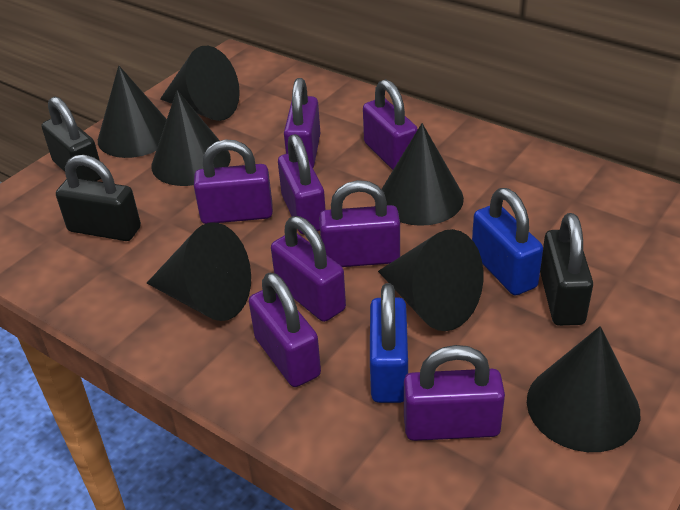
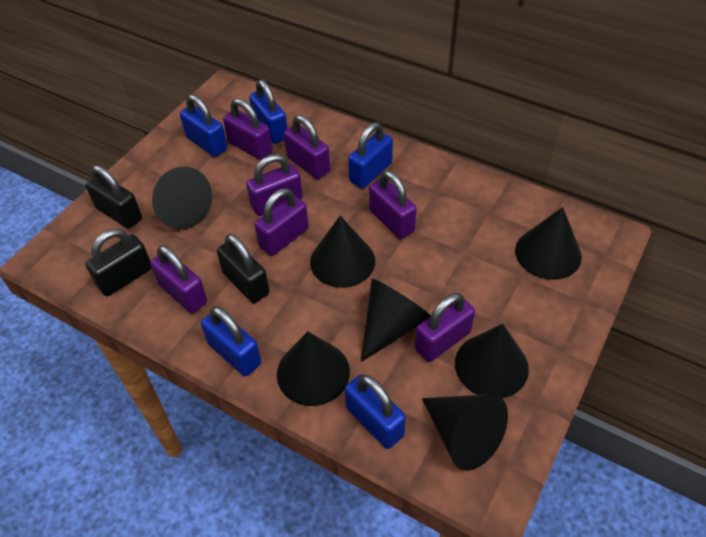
blue padlock: 2 -> 5
purple padlock: 8 -> 7

